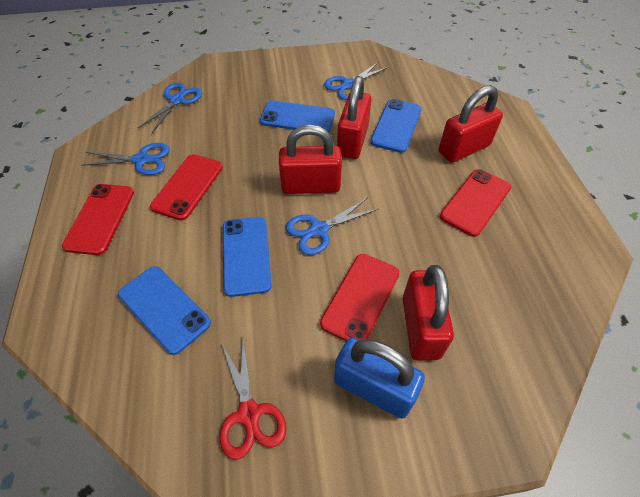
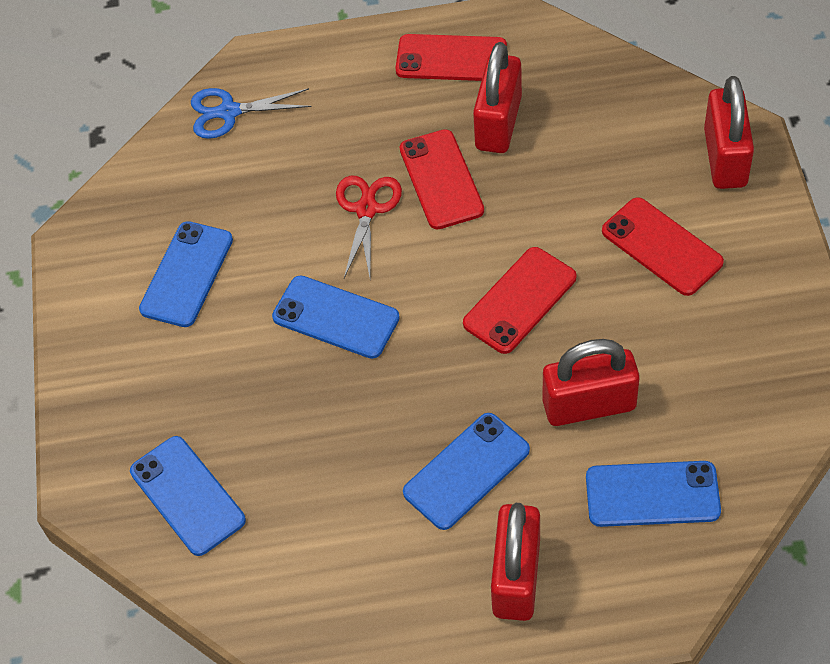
blue padlock: 1 -> 0
blue phone: 4 -> 5
blue scissors: 4 -> 1

